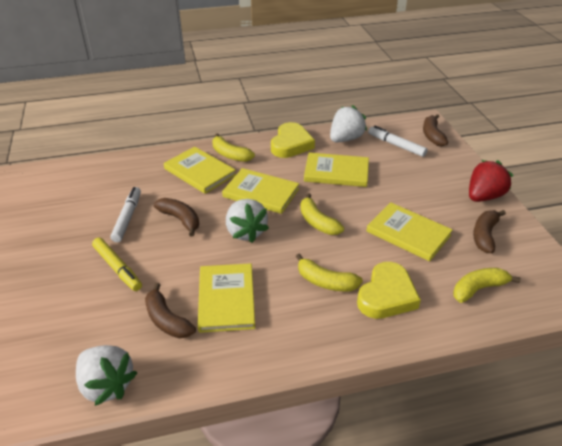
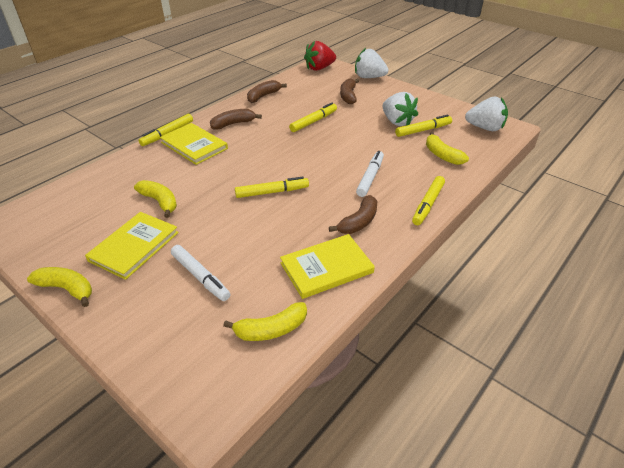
yellow book: 5 -> 3
yellow heart: 2 -> 0
yellow marker: 1 -> 5

